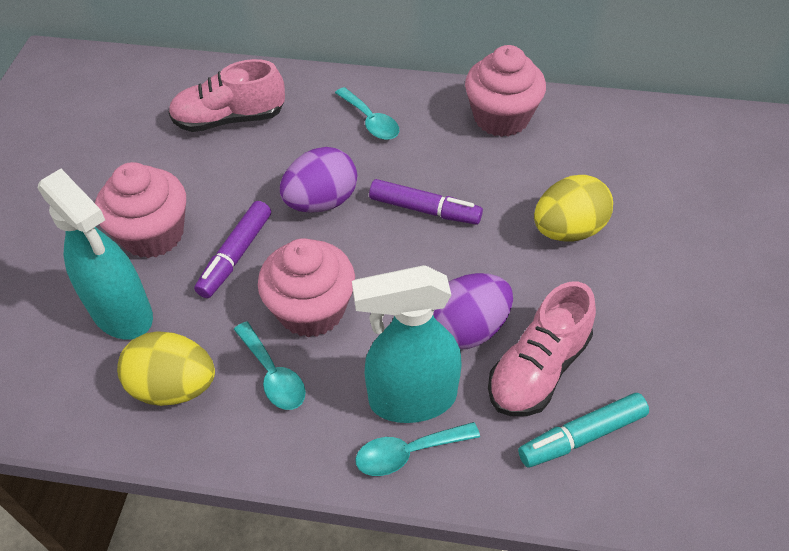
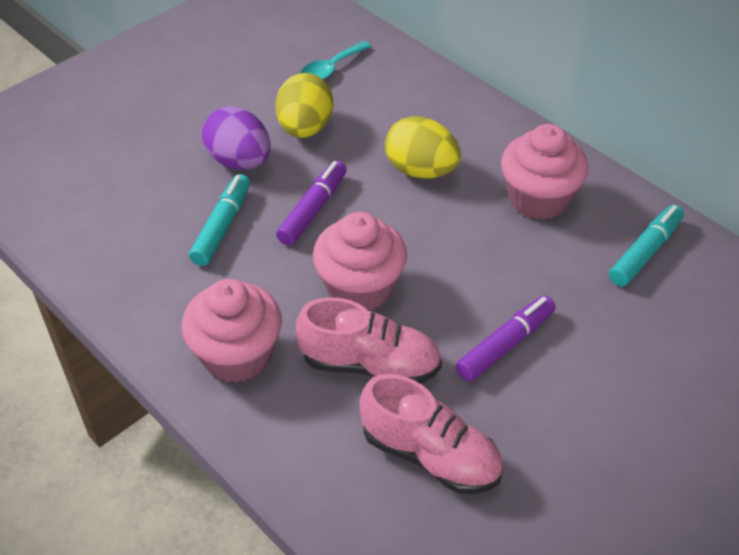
purple egg: 2 -> 1
turquoise marker: 1 -> 2
turquoise spoon: 3 -> 1
turquoise spray bottle: 2 -> 0

